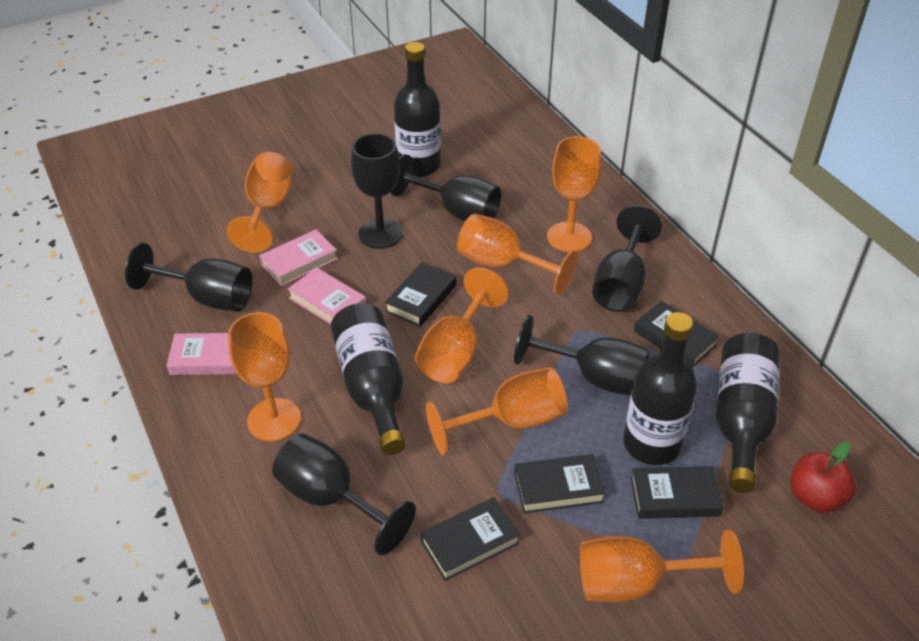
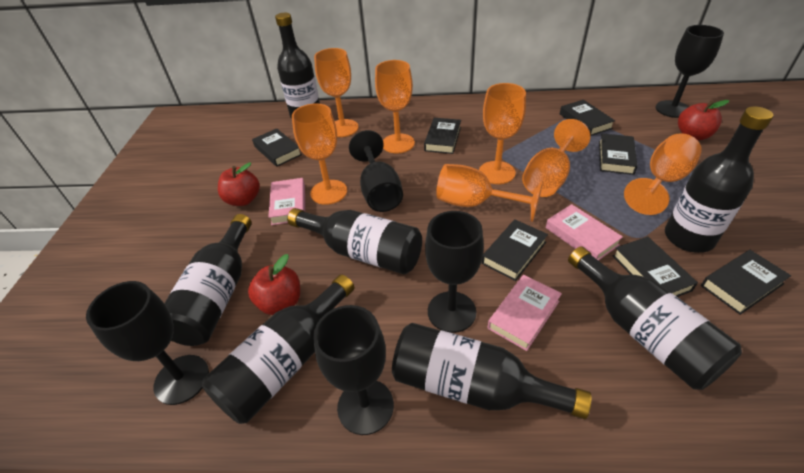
black book: 5 -> 7
black bottle: 4 -> 7
black goblet: 6 -> 5
red apple: 1 -> 3

